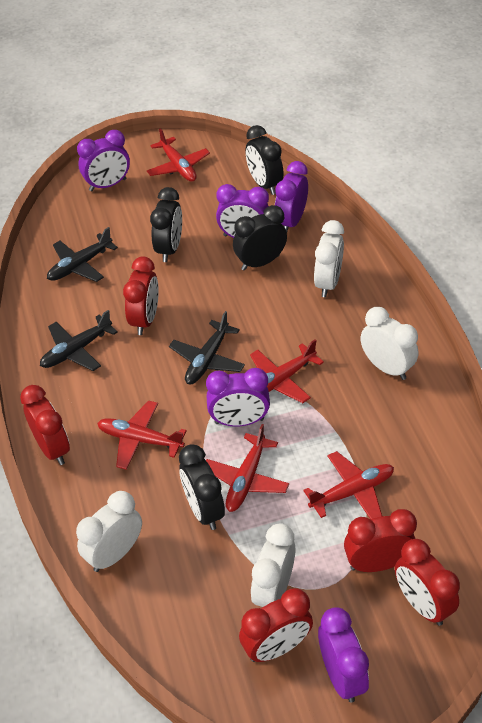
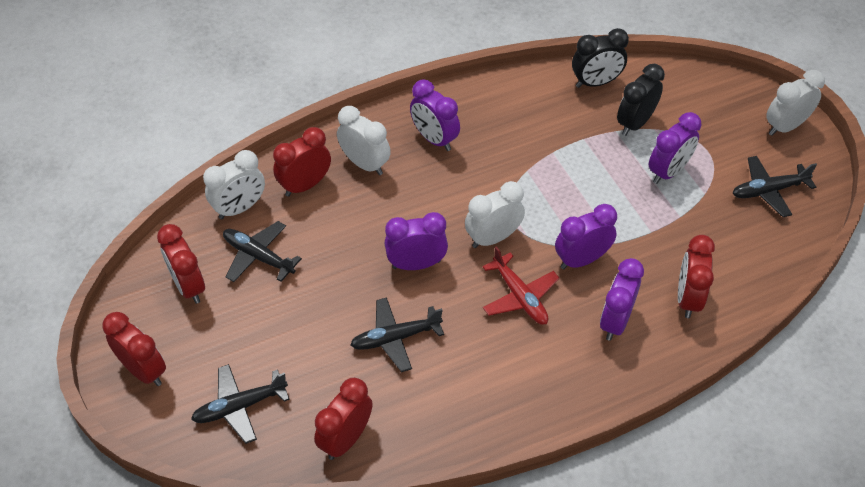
black clock: 4 -> 2
black plane: 3 -> 4
red plane: 5 -> 1

